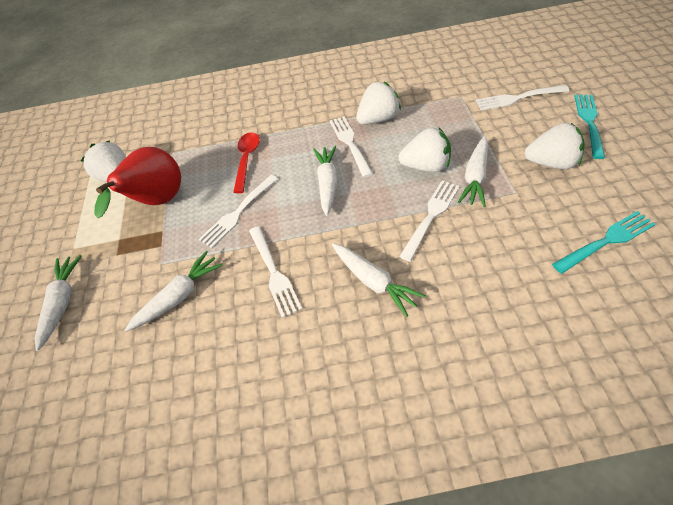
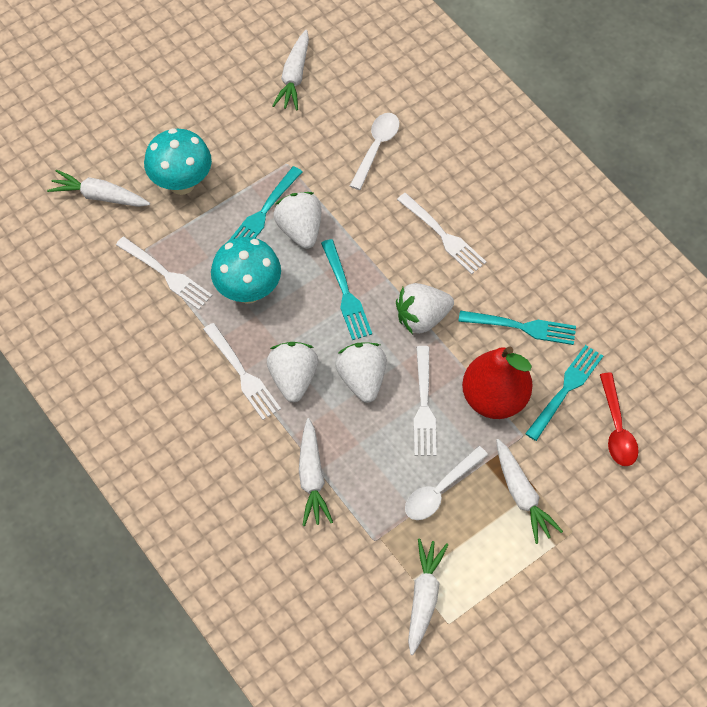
turquoise fork: 2 -> 4
turquoise mushroom: 0 -> 2
white fork: 5 -> 4
white spoon: 0 -> 2

